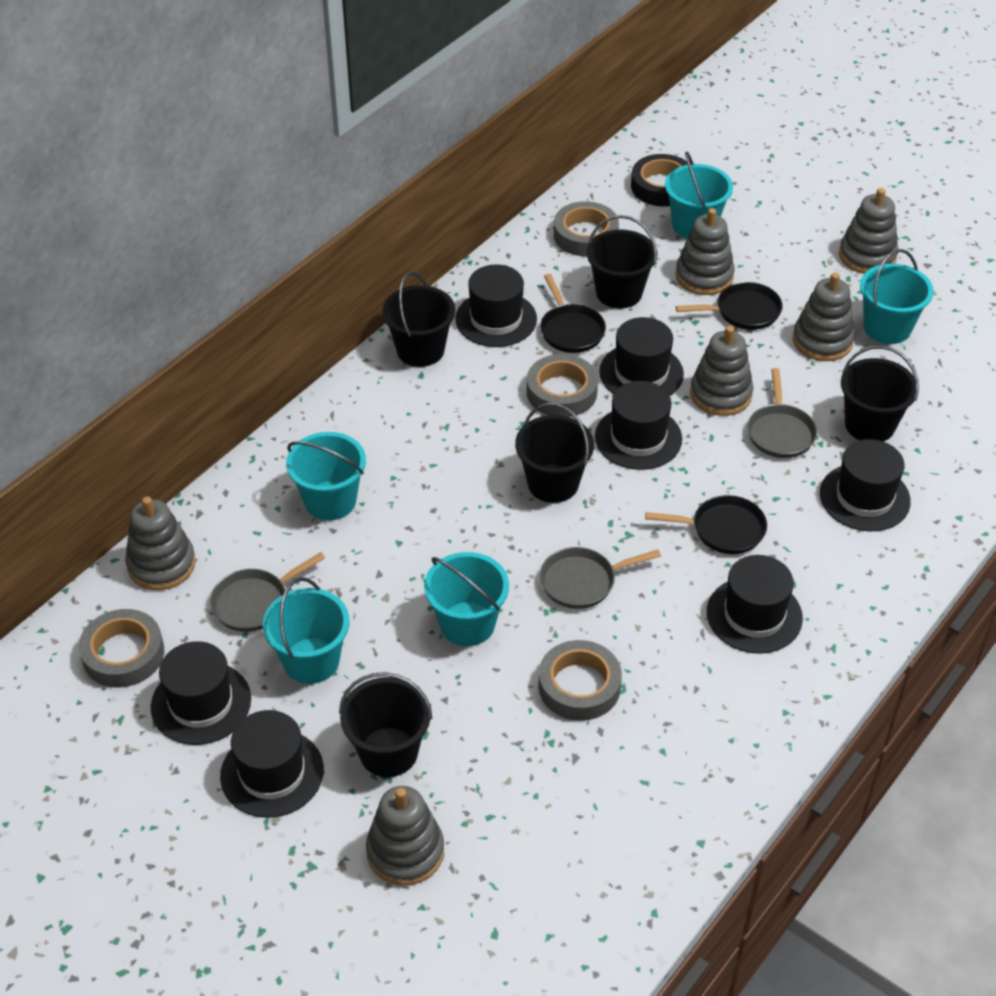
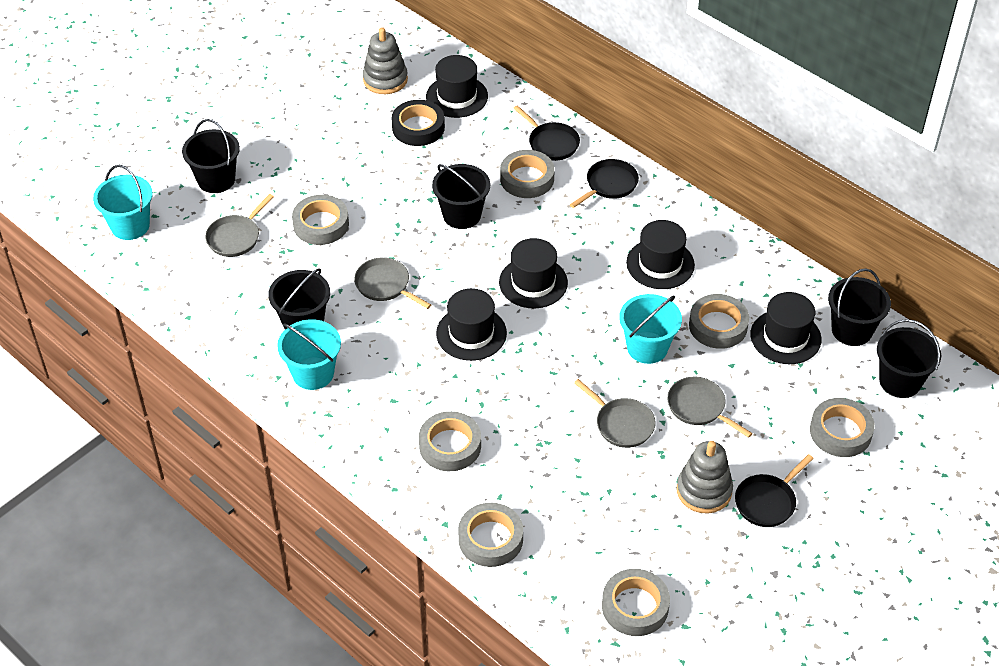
black hat: 7 -> 5
grey pan: 3 -> 4
grey stacking toy: 6 -> 2
grey tape: 4 -> 7
turquoise bucket: 5 -> 3

